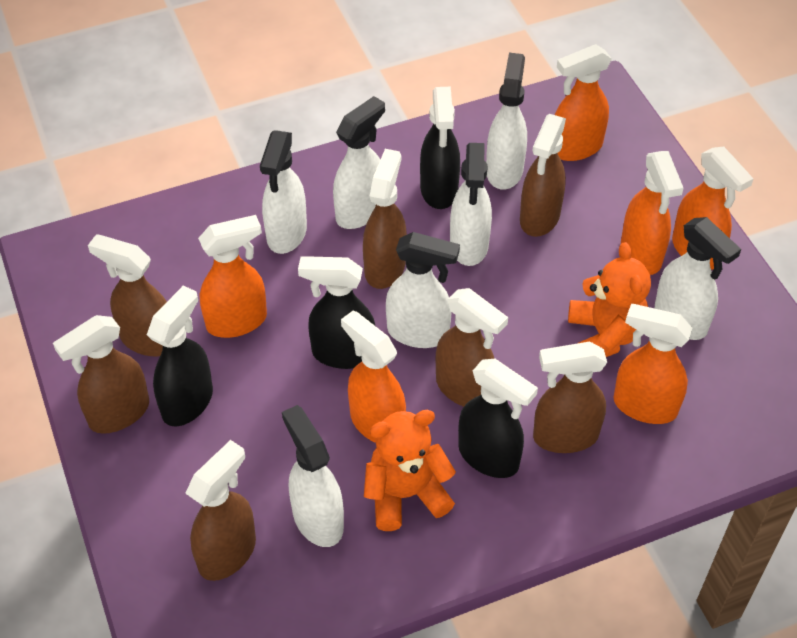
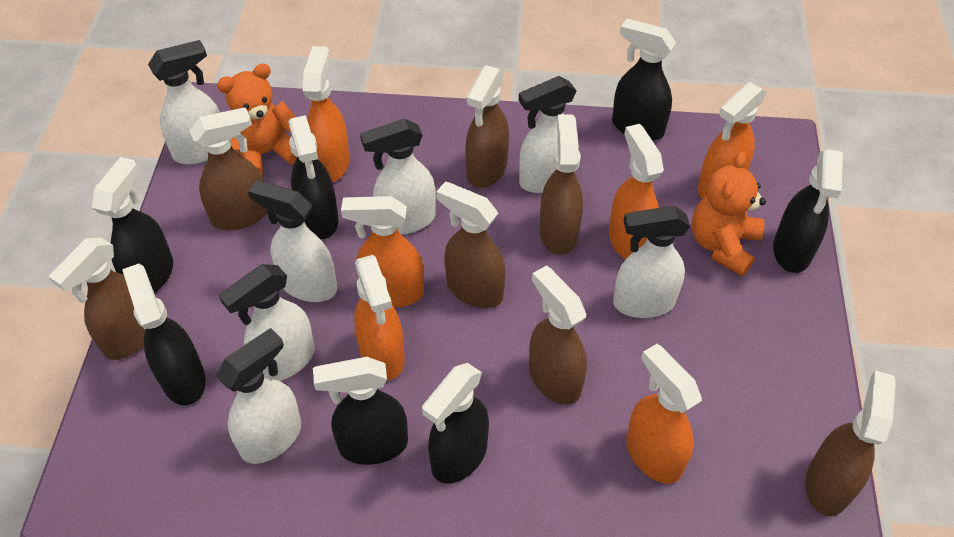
black spray bottle: 4 -> 7

